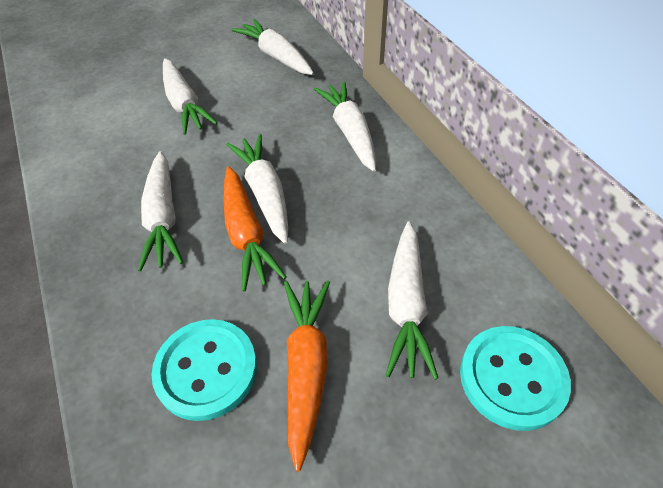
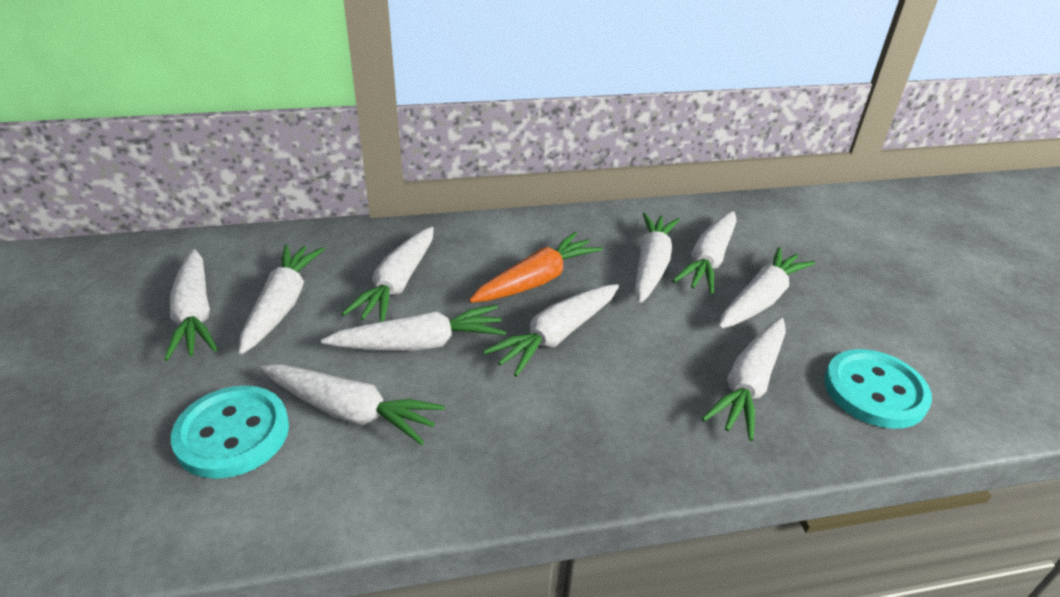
orange carrot: 2 -> 1
white carrot: 6 -> 10

